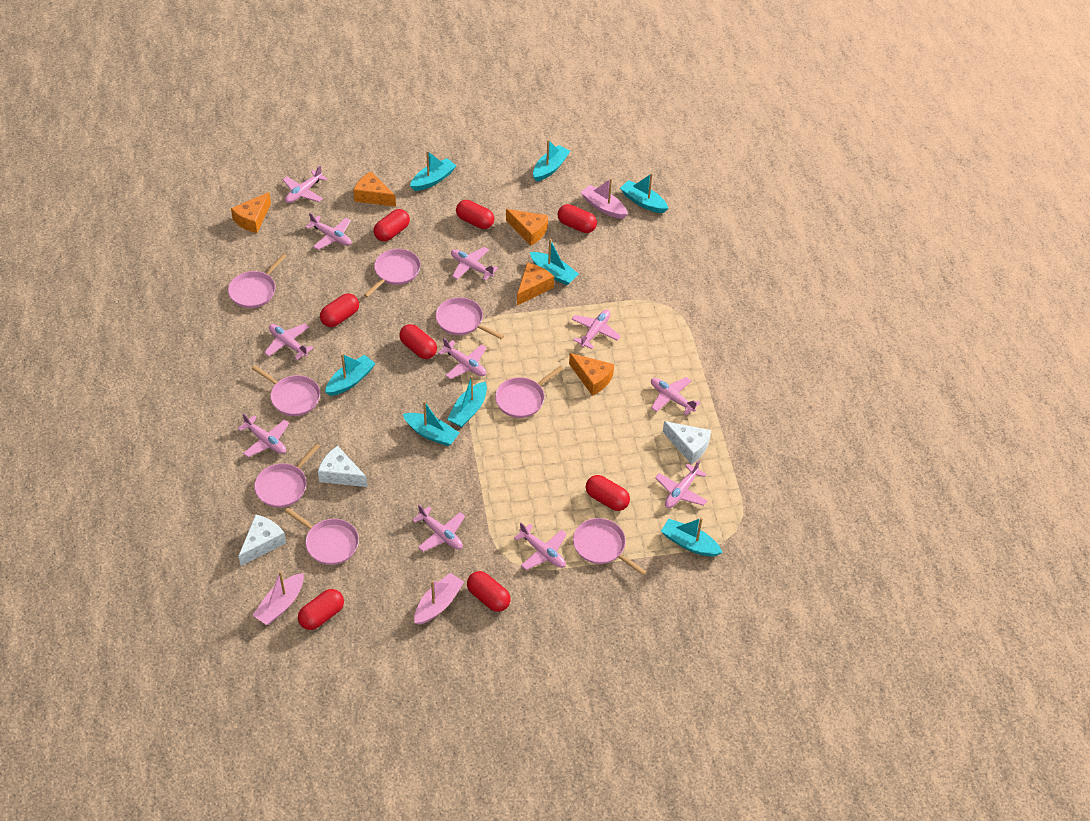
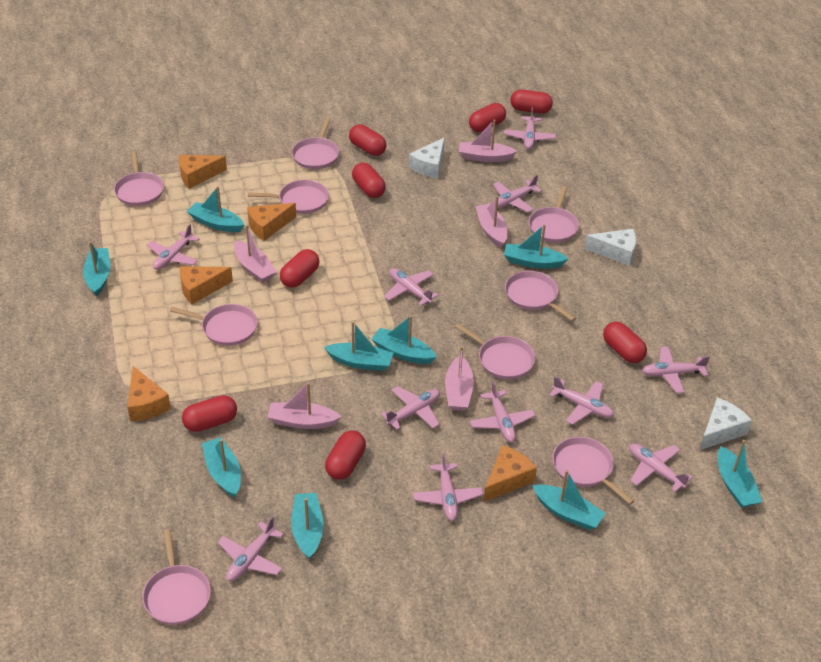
pink boat: 3 -> 5
pink pan: 8 -> 9
turquoise boat: 8 -> 9

